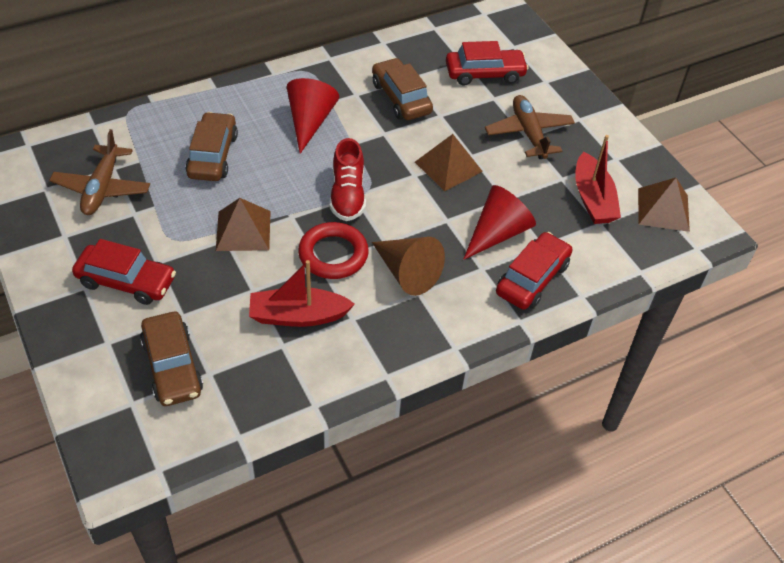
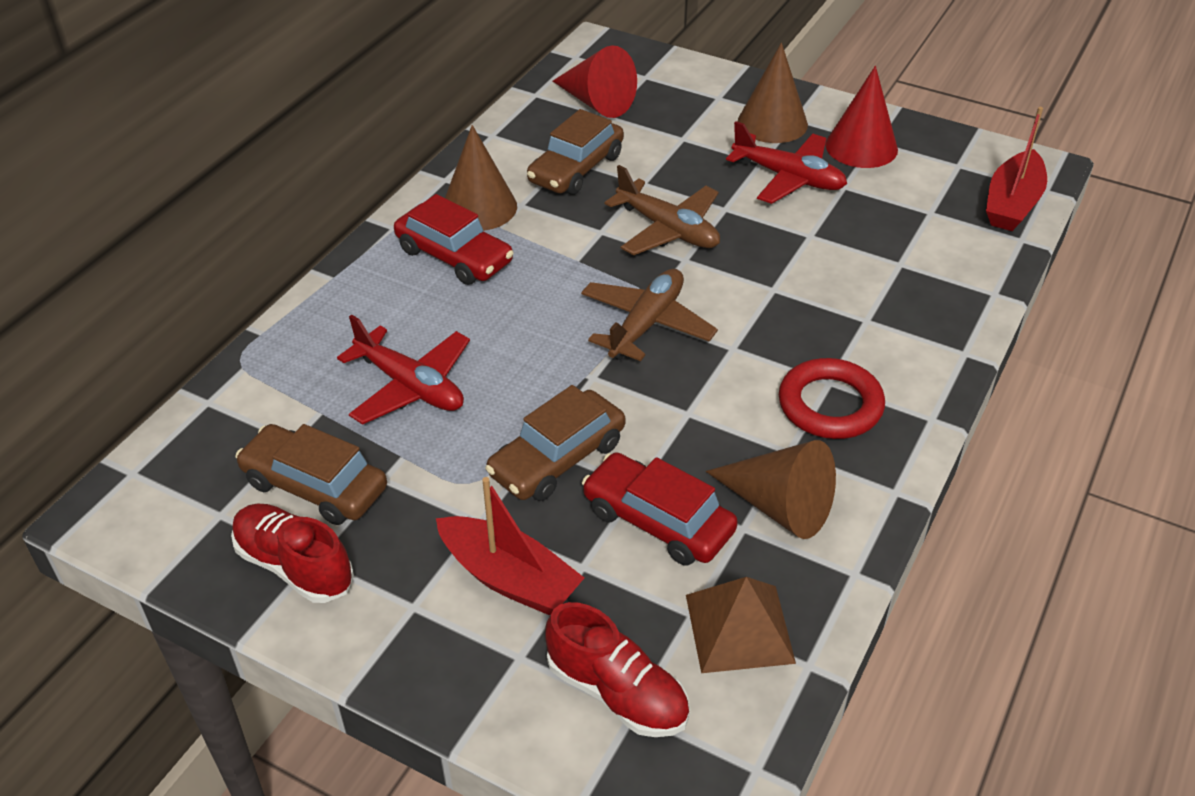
brown cone: 1 -> 3
brown pyramid: 3 -> 1
red car: 3 -> 2
red plane: 0 -> 2
red shoe: 1 -> 2

